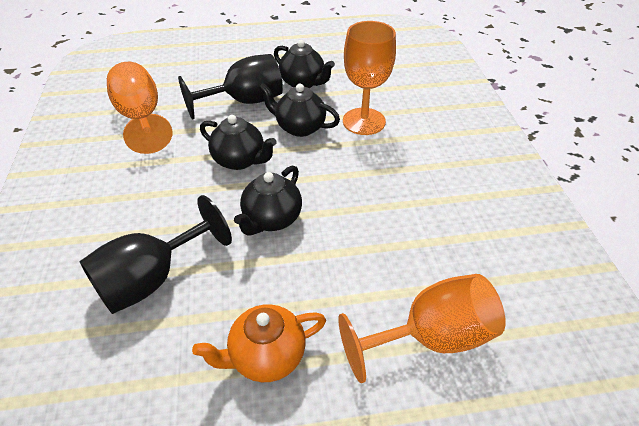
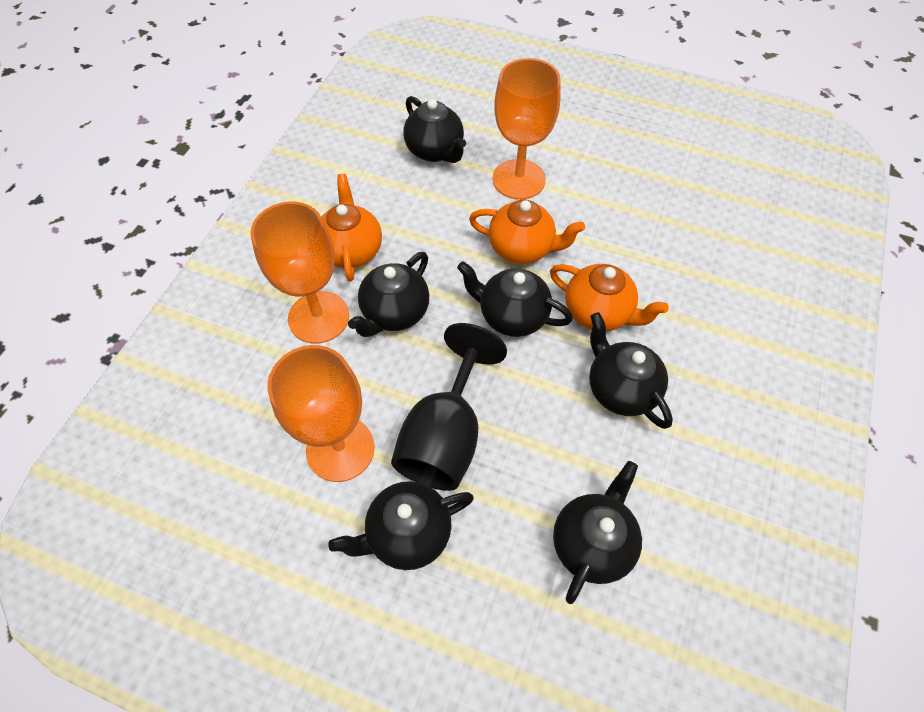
black goblet: 2 -> 1
black teapot: 4 -> 6
orange teapot: 1 -> 3

